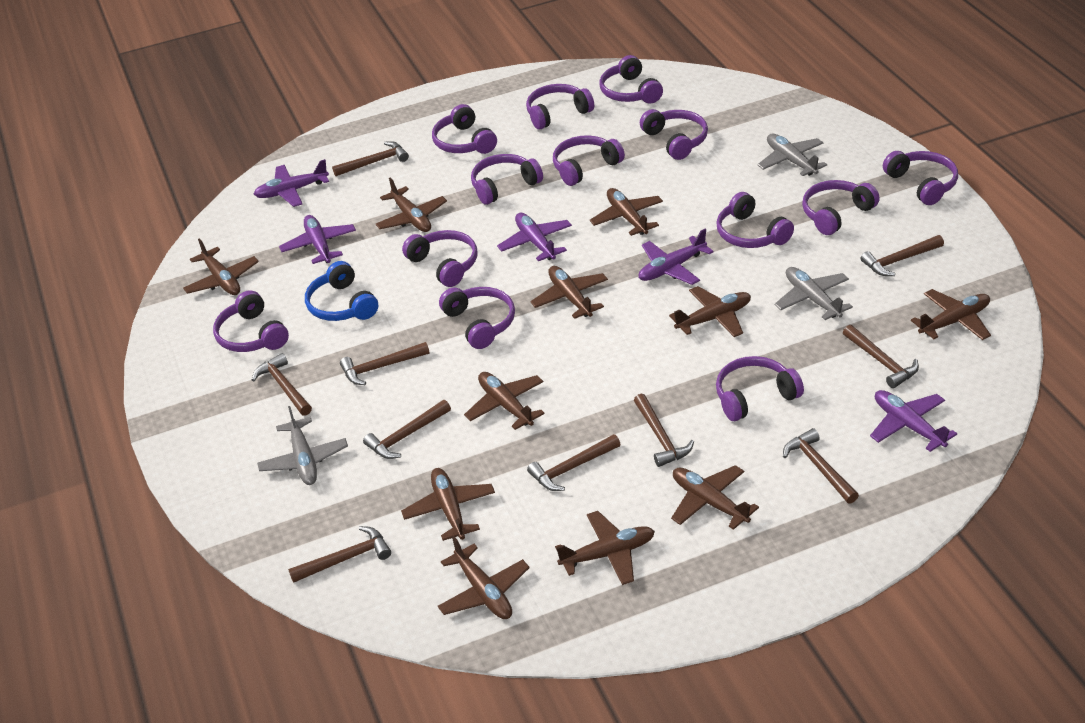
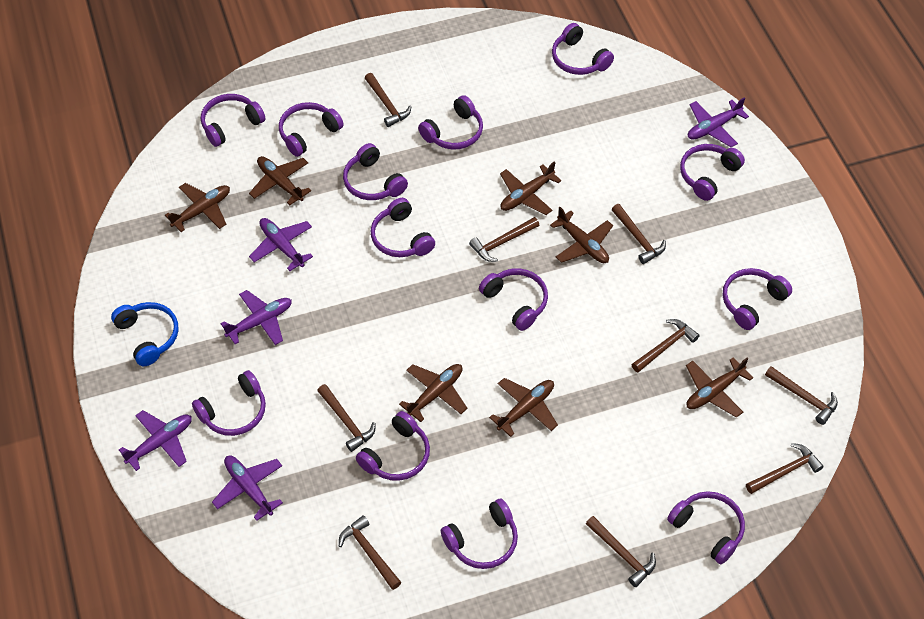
brown hammer: 10 -> 9
brown plane: 11 -> 7
grey plane: 3 -> 0

